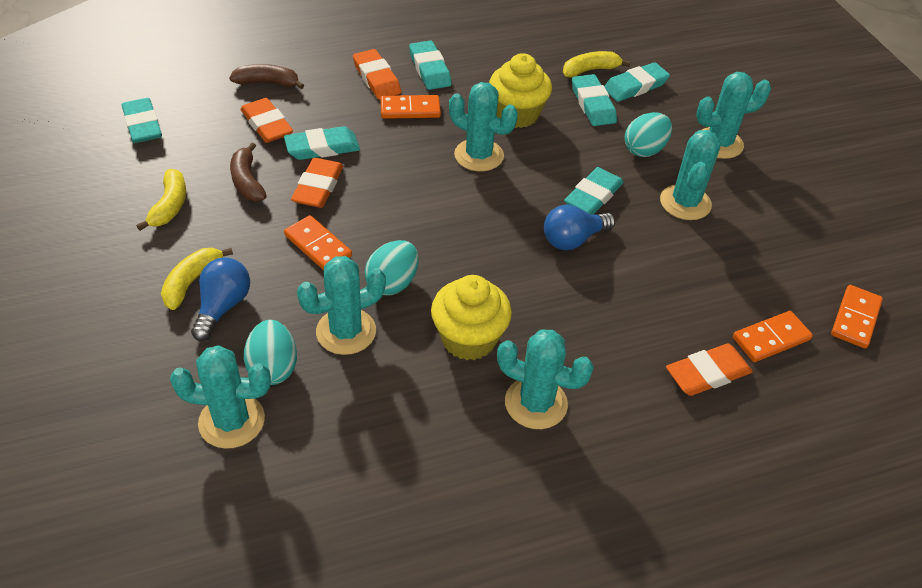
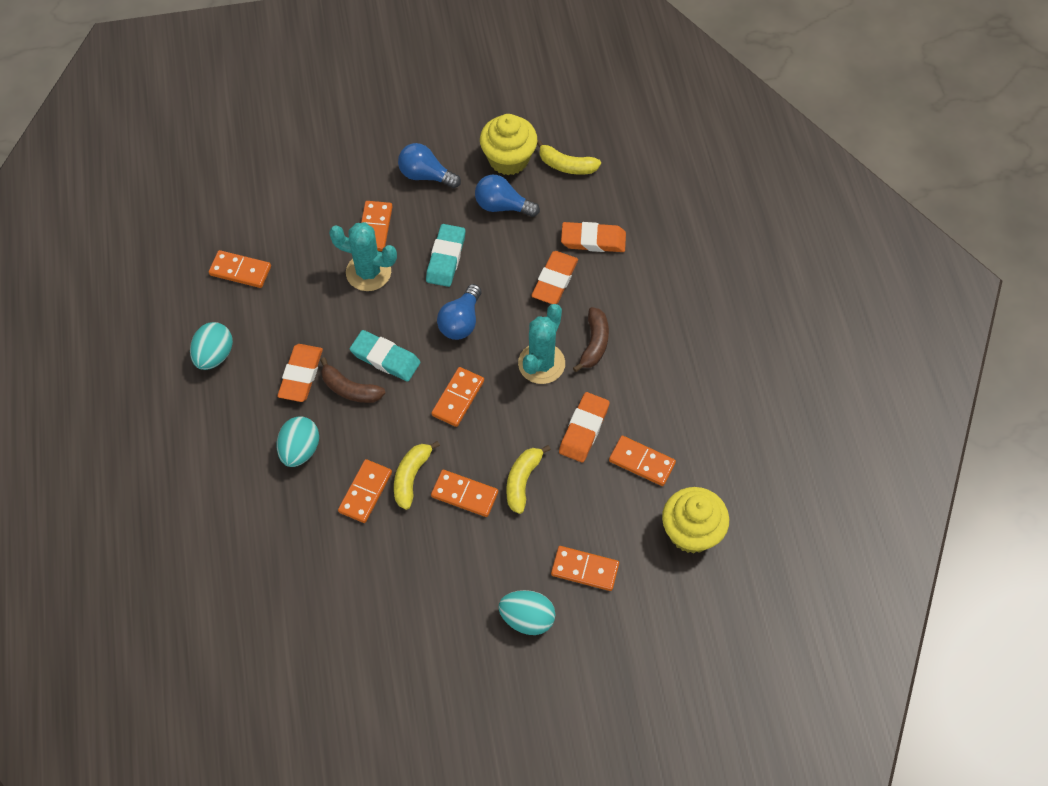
blue light bulb: 2 -> 3
orange domino: 4 -> 7
turquoise cactus: 6 -> 2
turquoise eraser: 6 -> 2

